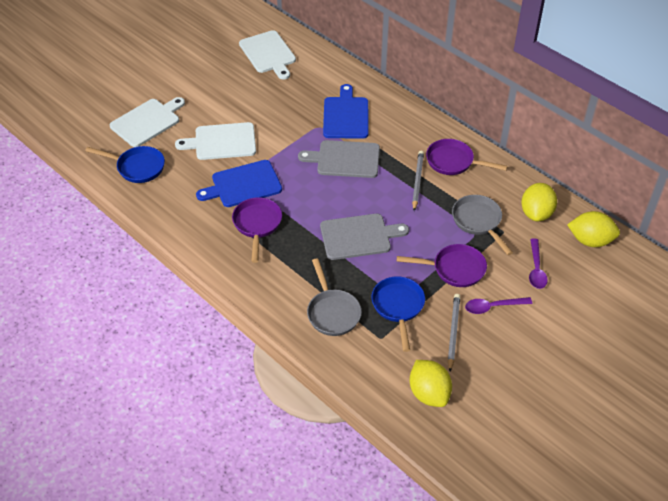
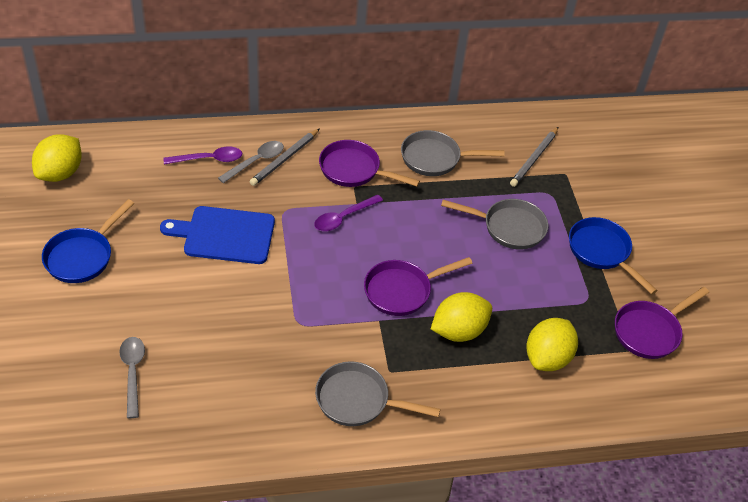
blue cutting board: 2 -> 1
grey cutting board: 2 -> 0
grey pan: 2 -> 3
grey spoon: 0 -> 2
white cutting board: 3 -> 0

